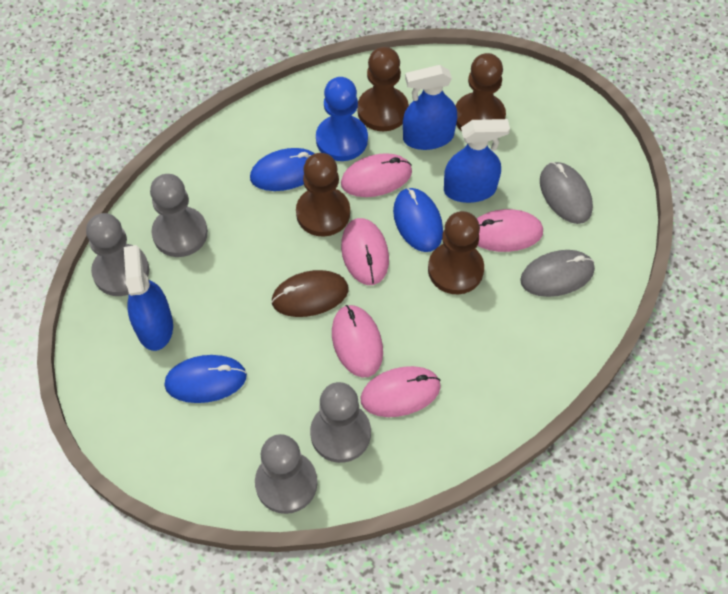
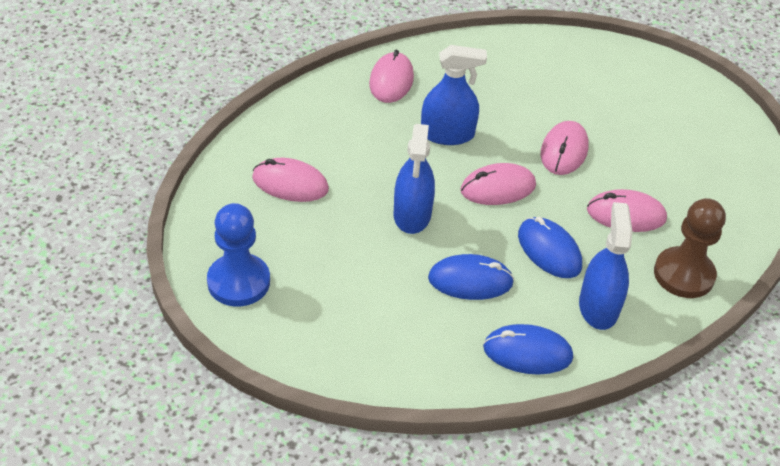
brown mouse: 1 -> 0
brown pawn: 4 -> 1
grey mouse: 2 -> 0
grey pawn: 4 -> 0

